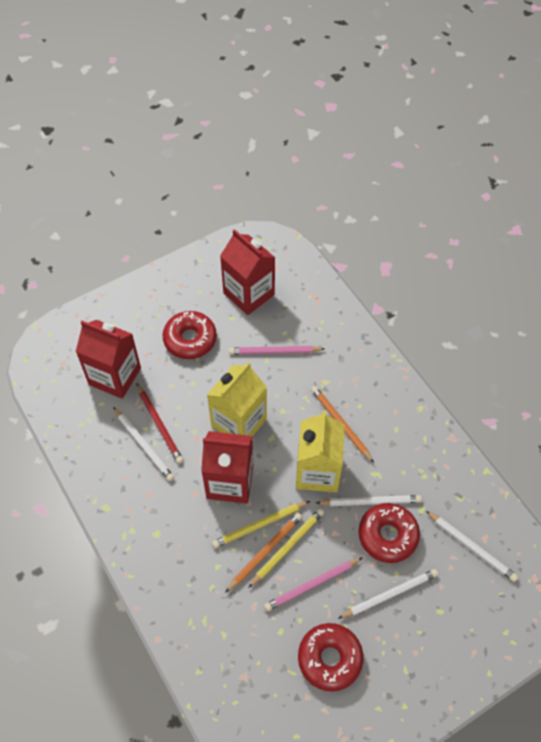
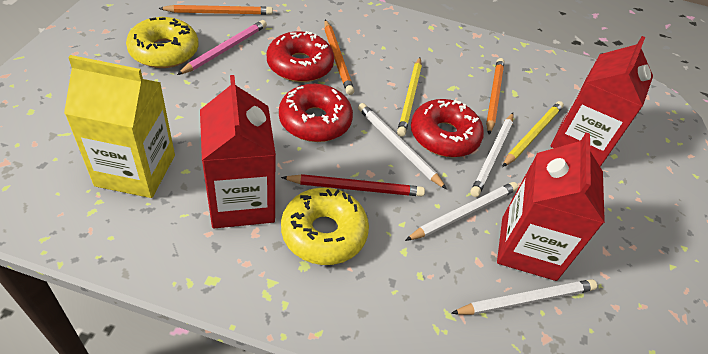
orange pencil: 2 -> 3
pink pencil: 2 -> 1
yellow carton: 2 -> 1
yellow donut: 0 -> 2

